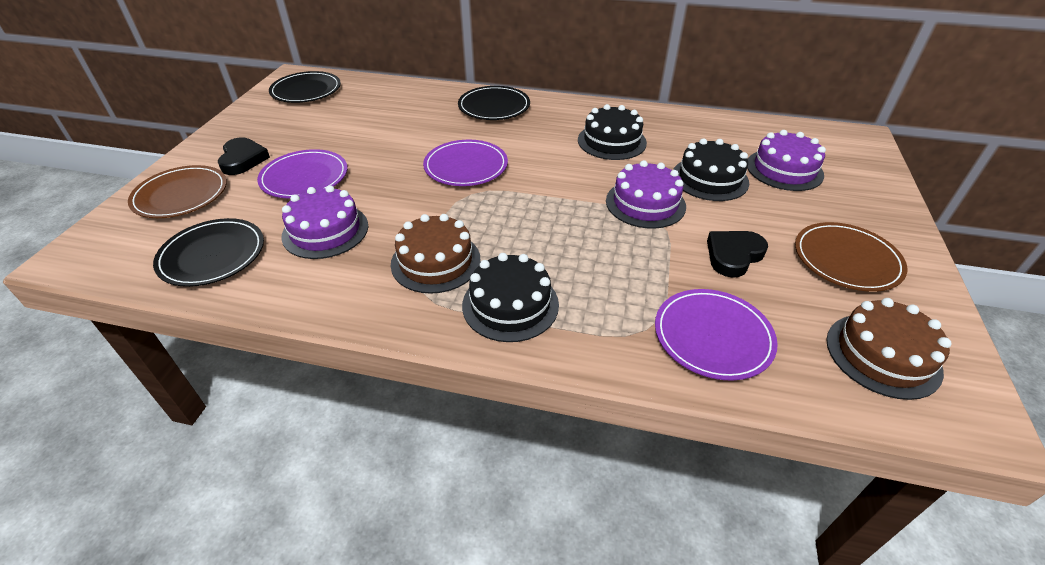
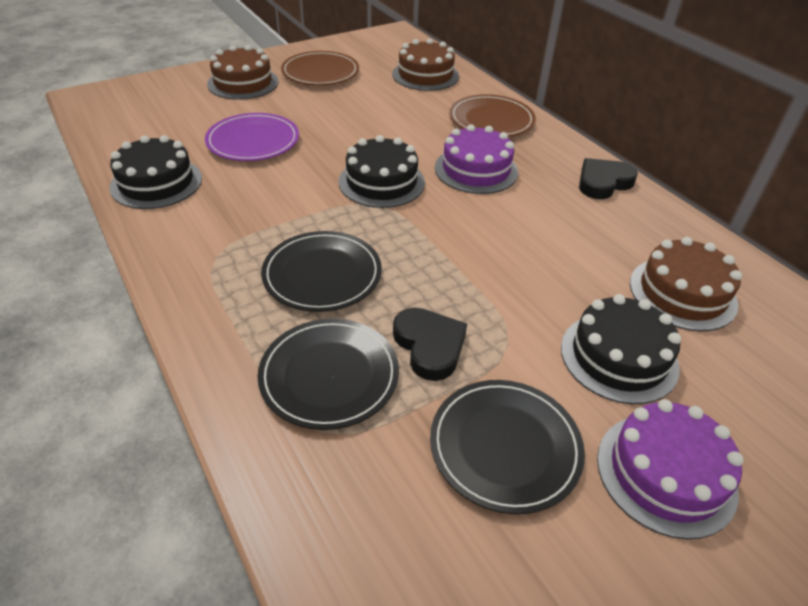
brown cake: 2 -> 3
purple cake: 3 -> 2
purple plate: 3 -> 1

